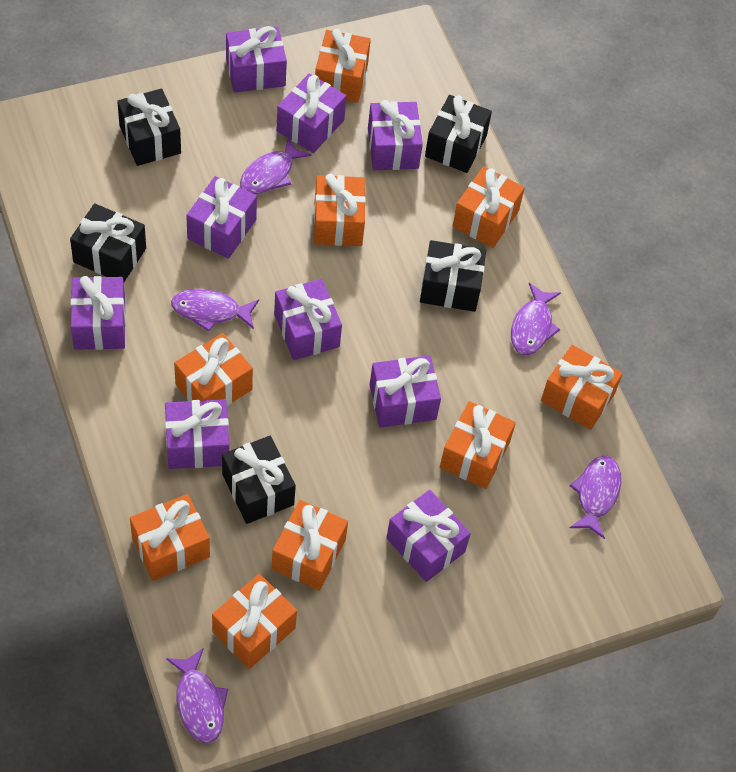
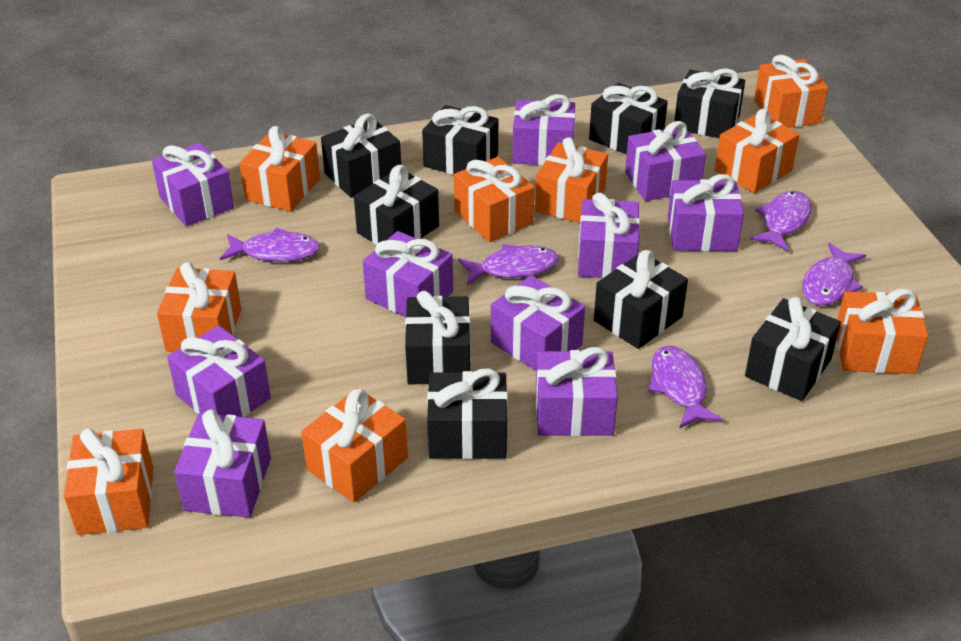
black gift: 5 -> 9
purple gift: 9 -> 10

